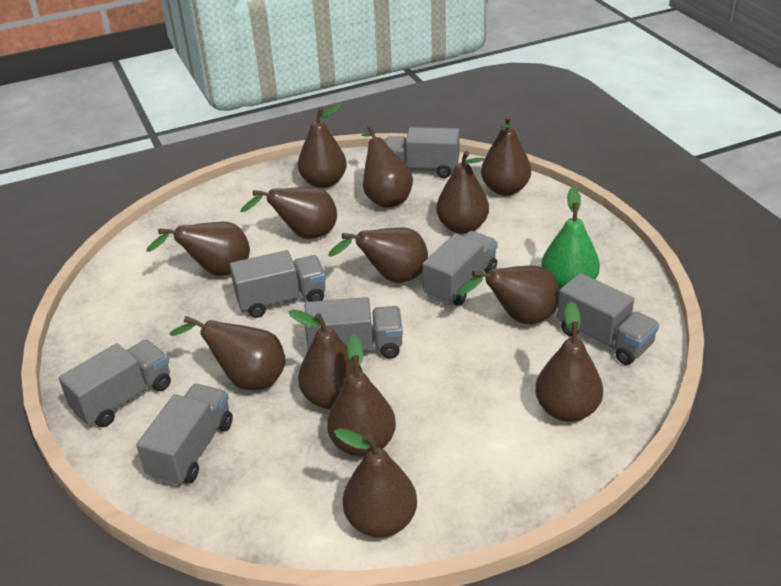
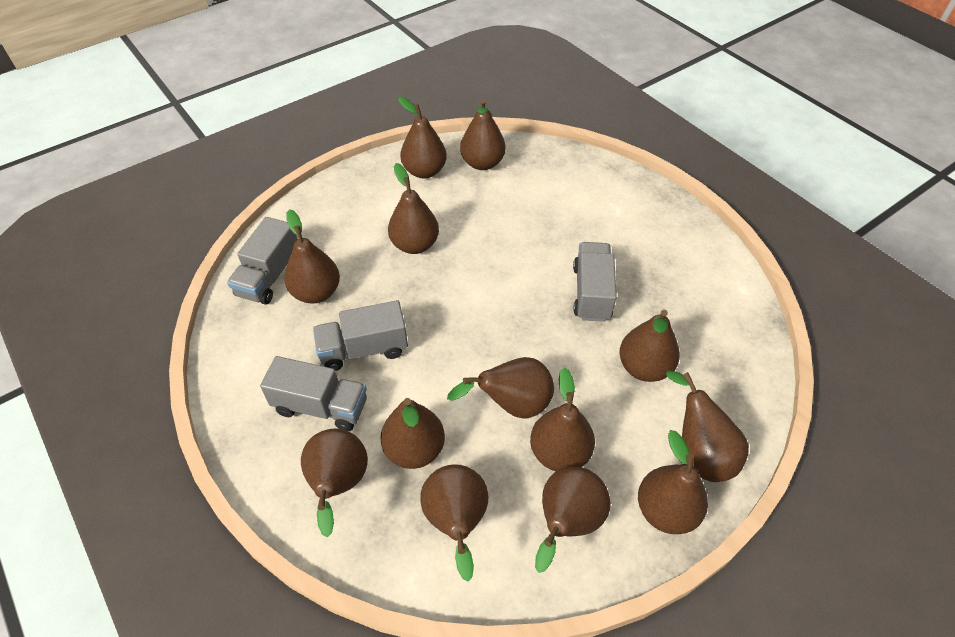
green pear: 1 -> 0
grey truck: 7 -> 4

